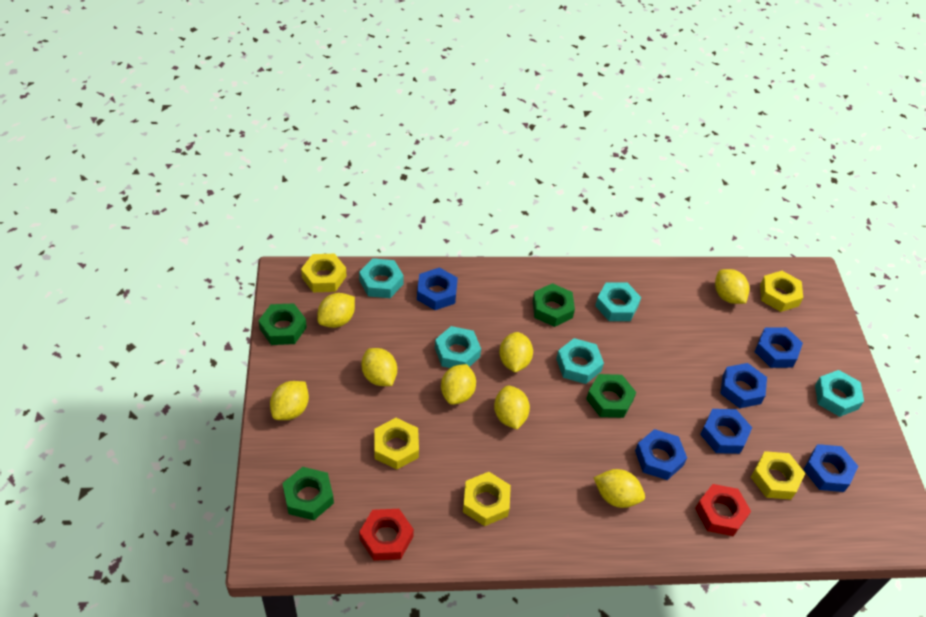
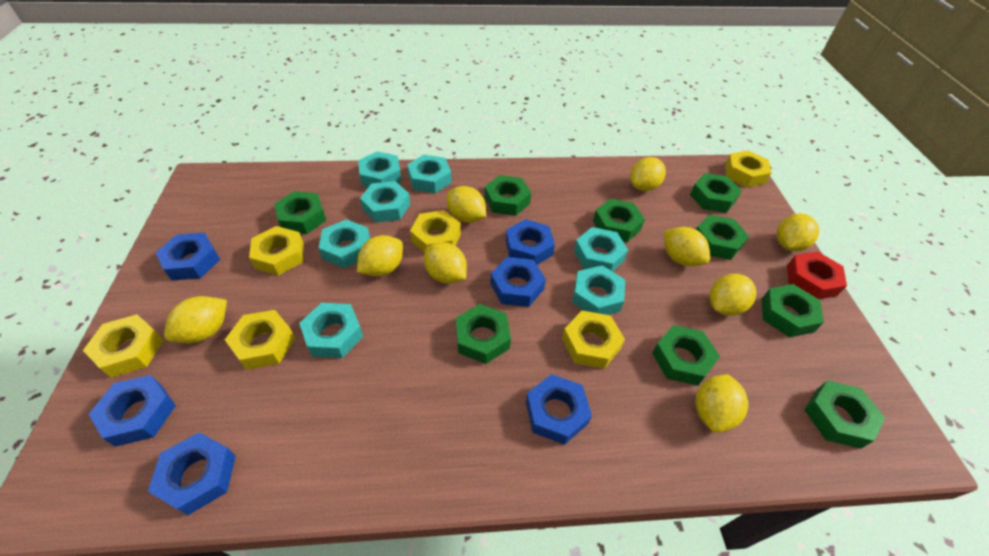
green nut: 4 -> 9
red nut: 2 -> 1
turquoise nut: 5 -> 7
yellow lemon: 8 -> 9
yellow nut: 5 -> 6

